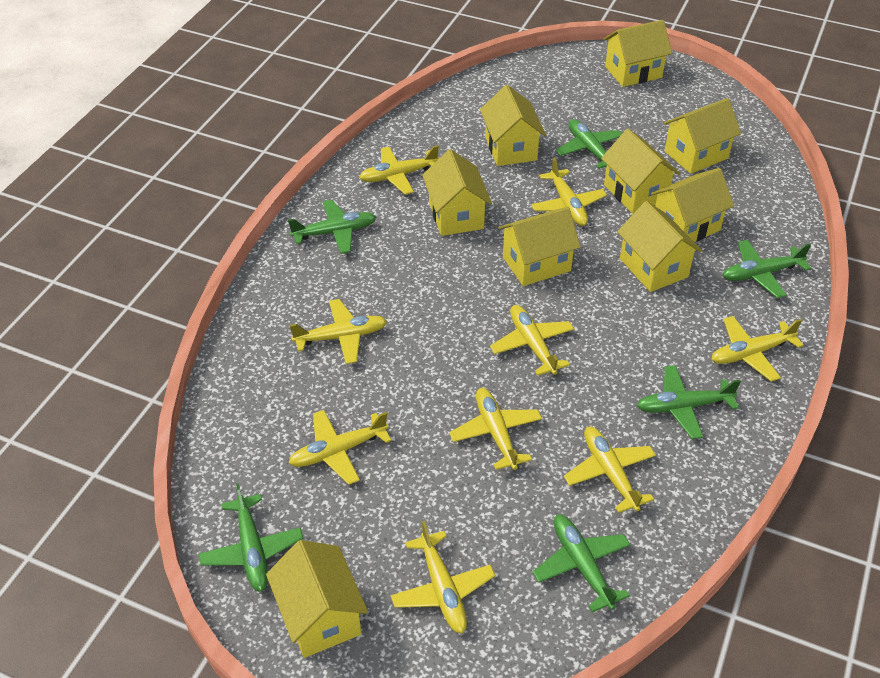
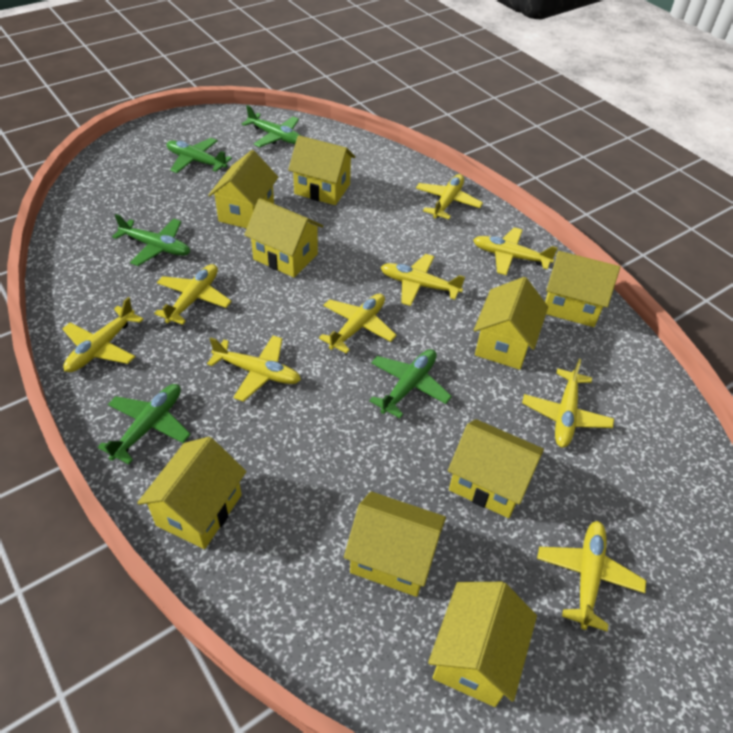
green plane: 6 -> 5

